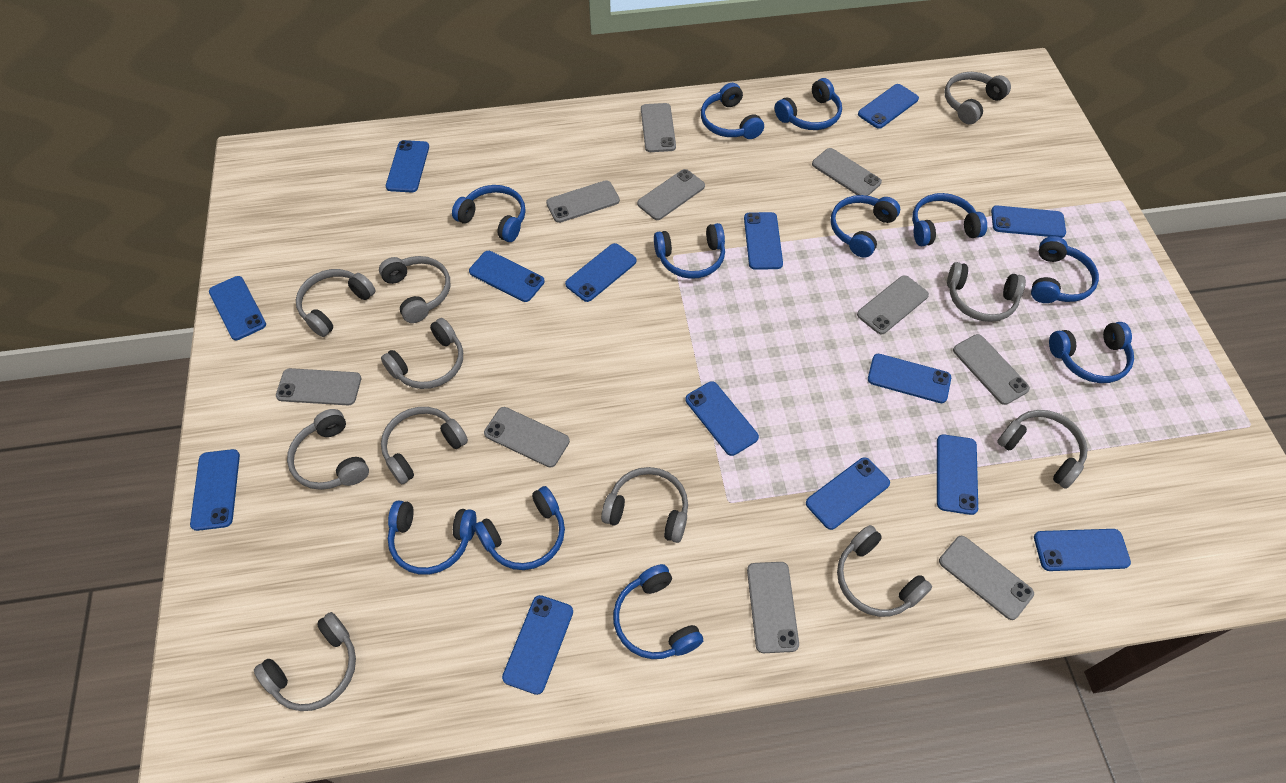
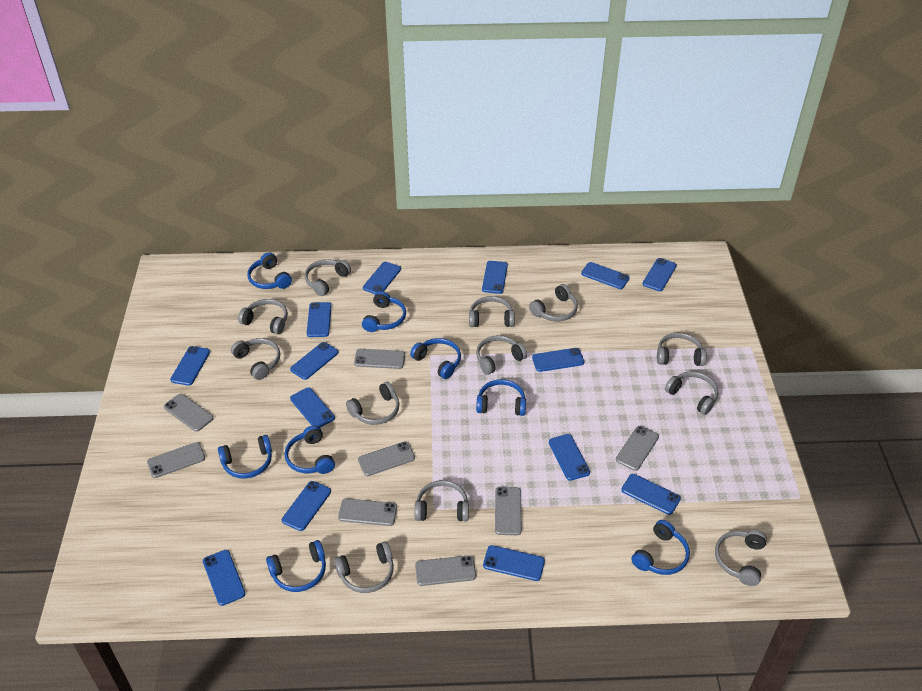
blue headphones: 11 -> 8
grey headphones: 11 -> 12
grey phone: 10 -> 8

